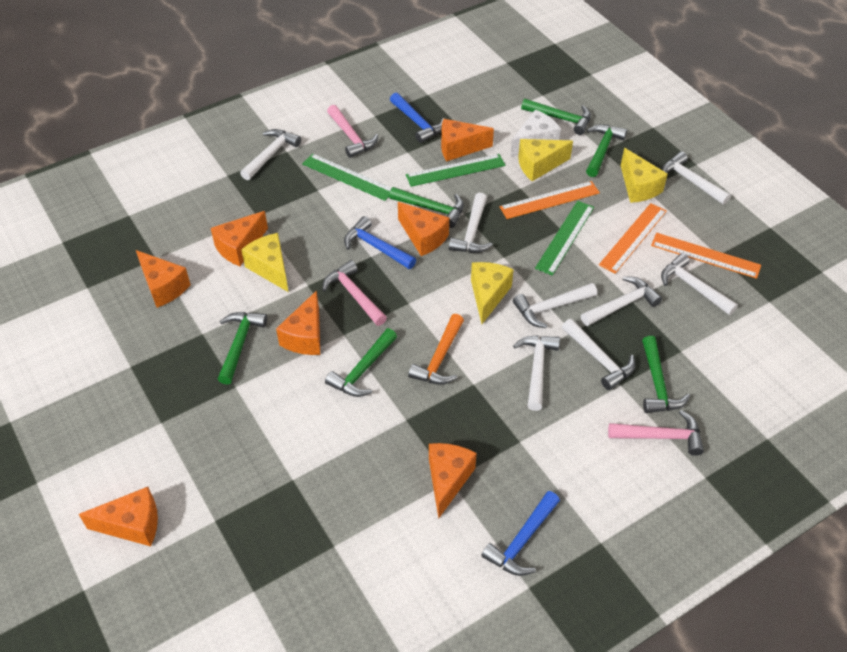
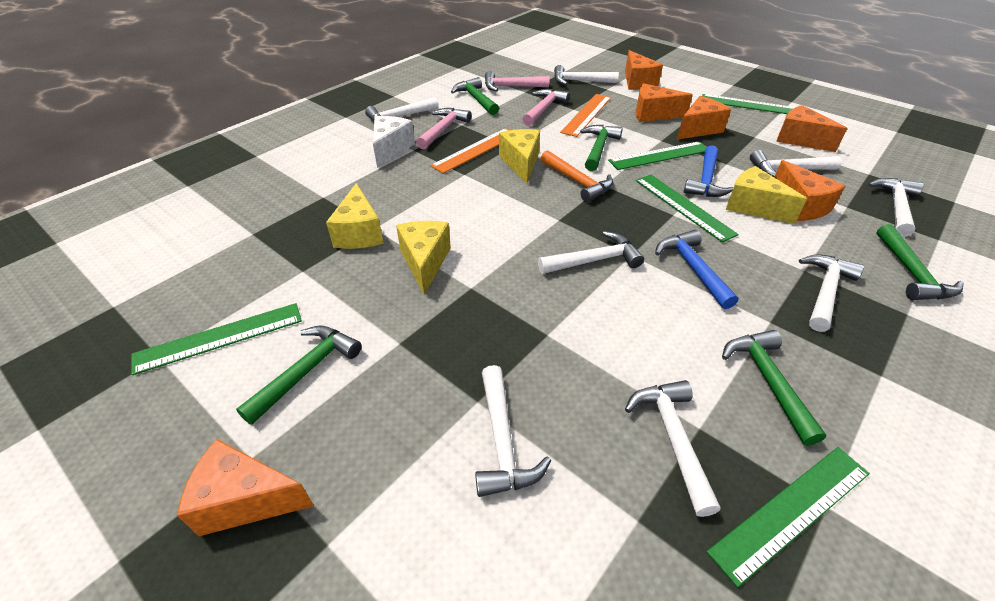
blue hammer: 3 -> 2
green hammer: 6 -> 5
green ruler: 3 -> 5
orange cheese: 7 -> 6
orange ruler: 3 -> 2

